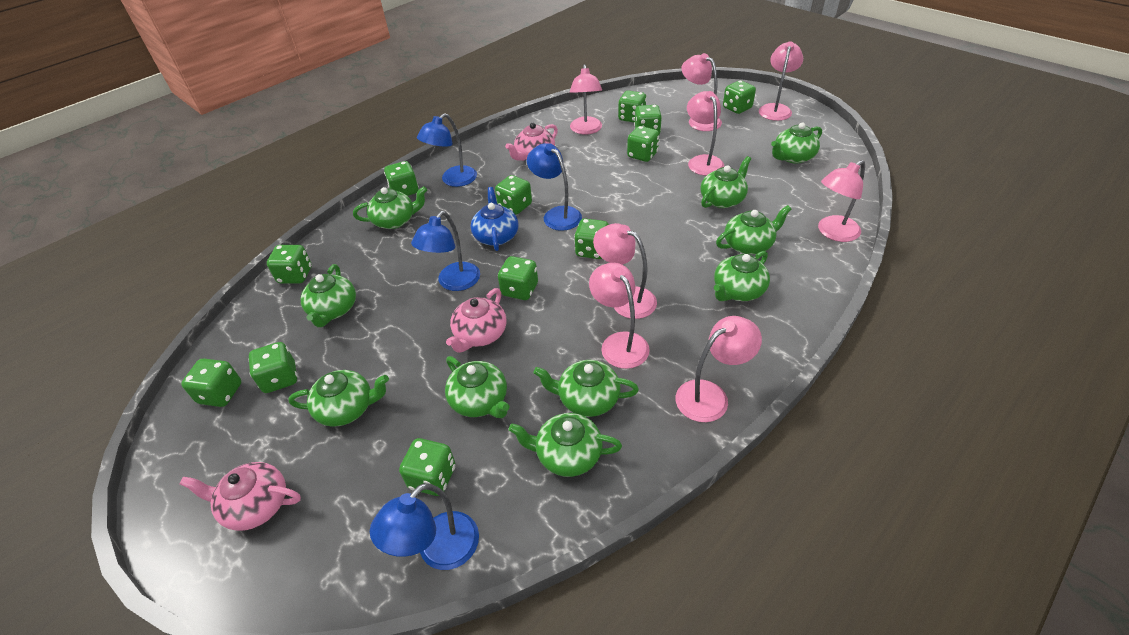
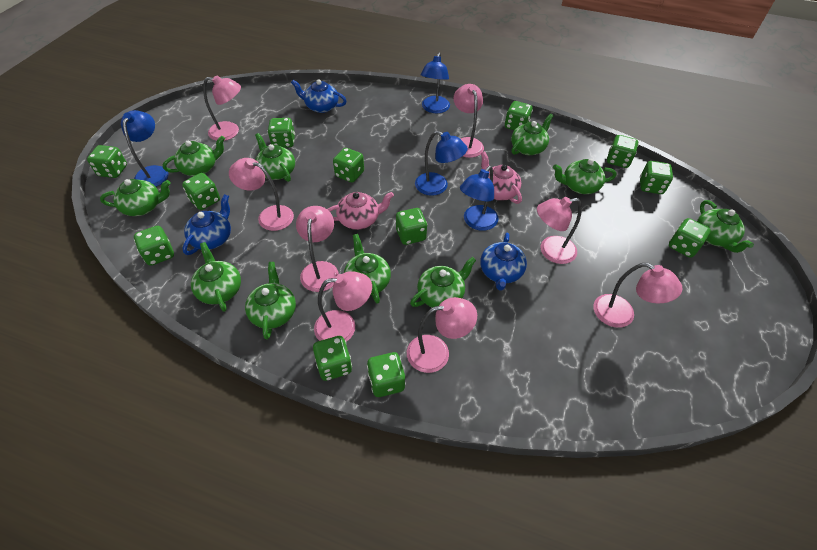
blue teapot: 1 -> 3
pink teapot: 3 -> 2

